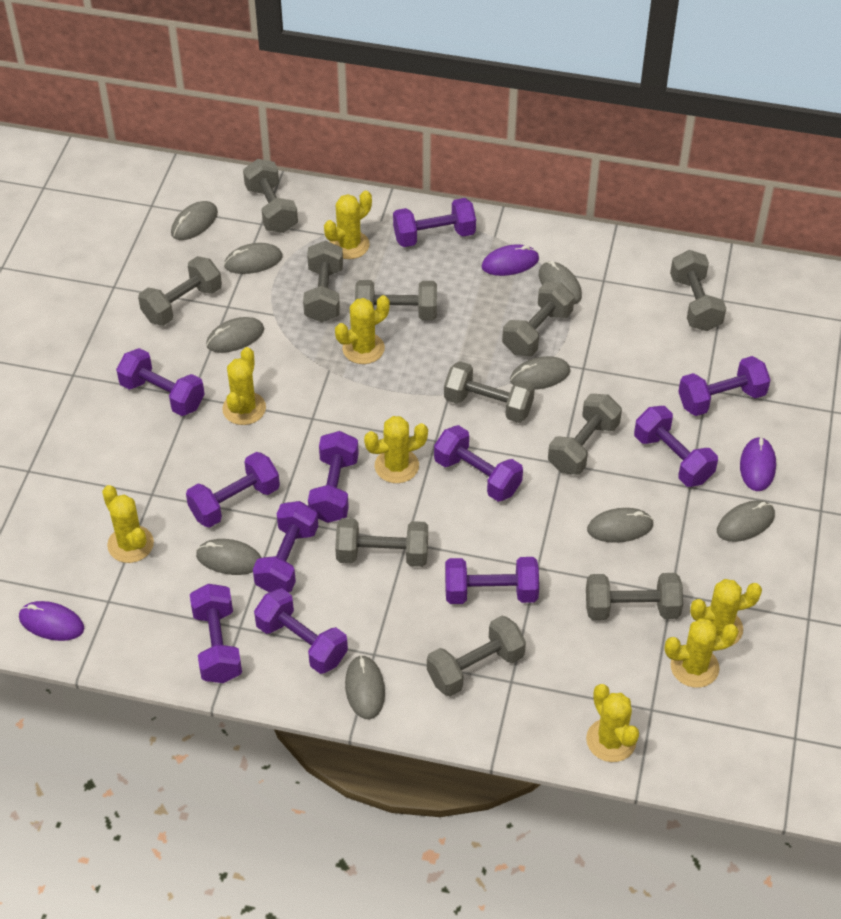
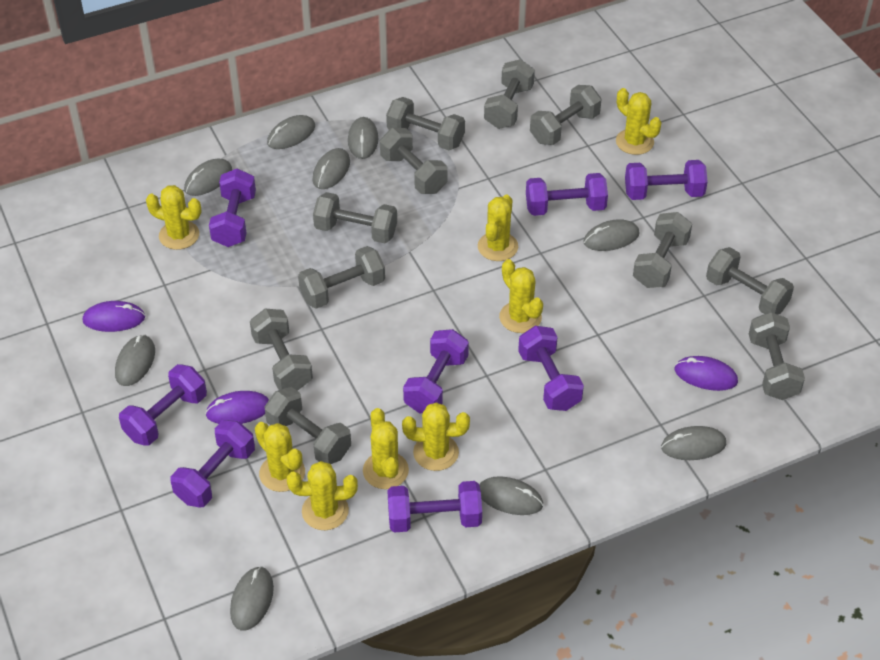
purple dumbbell: 11 -> 8

